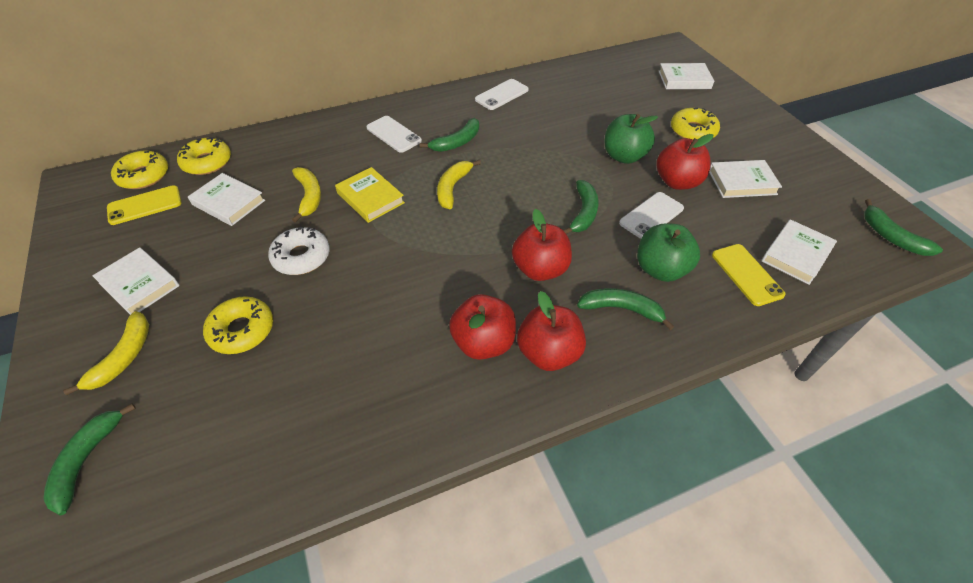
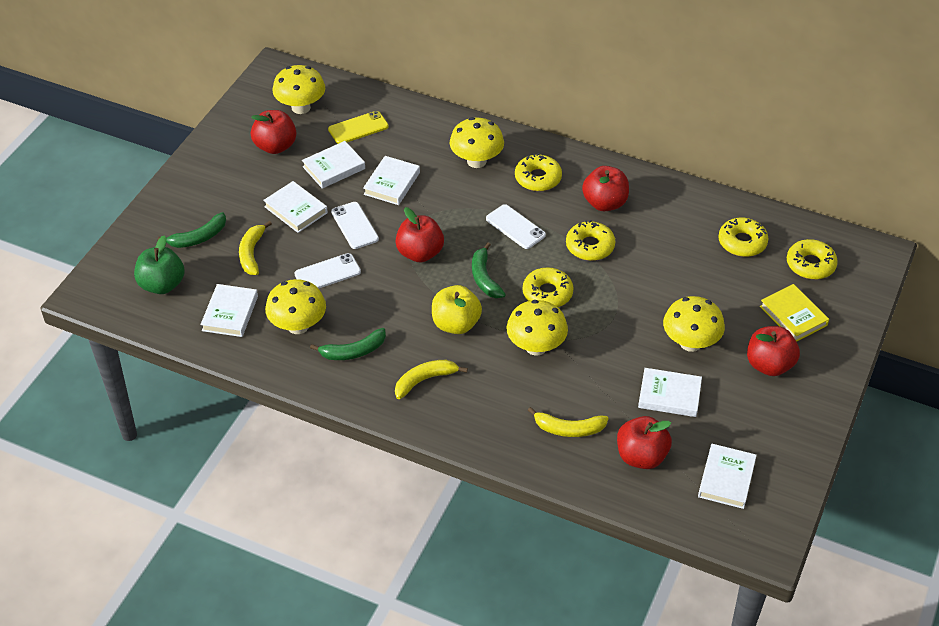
green apple: 2 -> 1
green banana: 5 -> 3
red apple: 4 -> 5
white book: 5 -> 6
white donut: 1 -> 0
yellow apple: 0 -> 1
yellow donut: 4 -> 5
yellow mushroom: 0 -> 5
yellow phone: 2 -> 1

